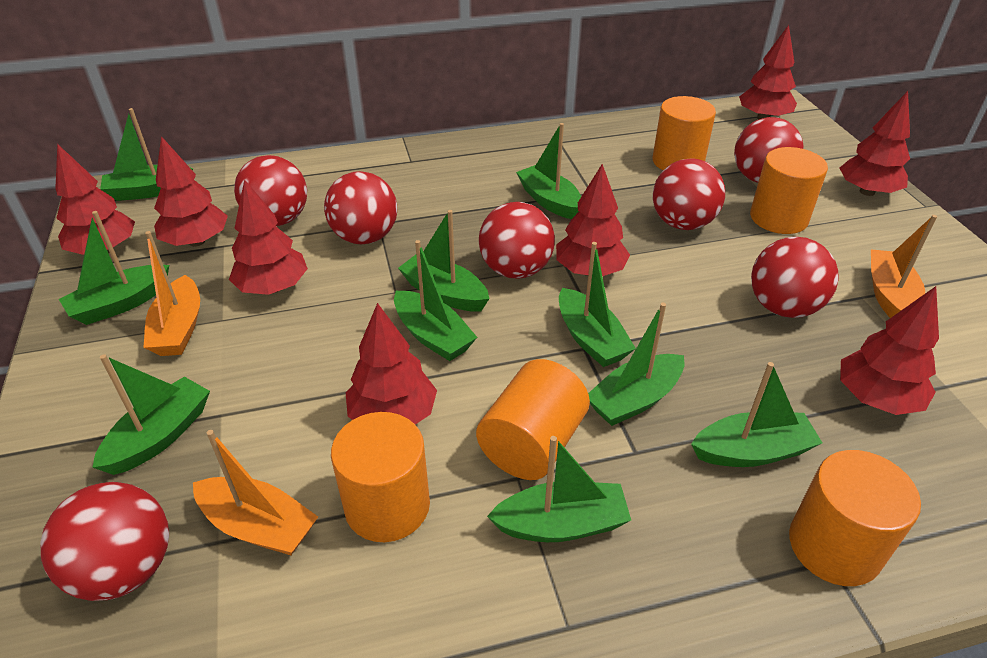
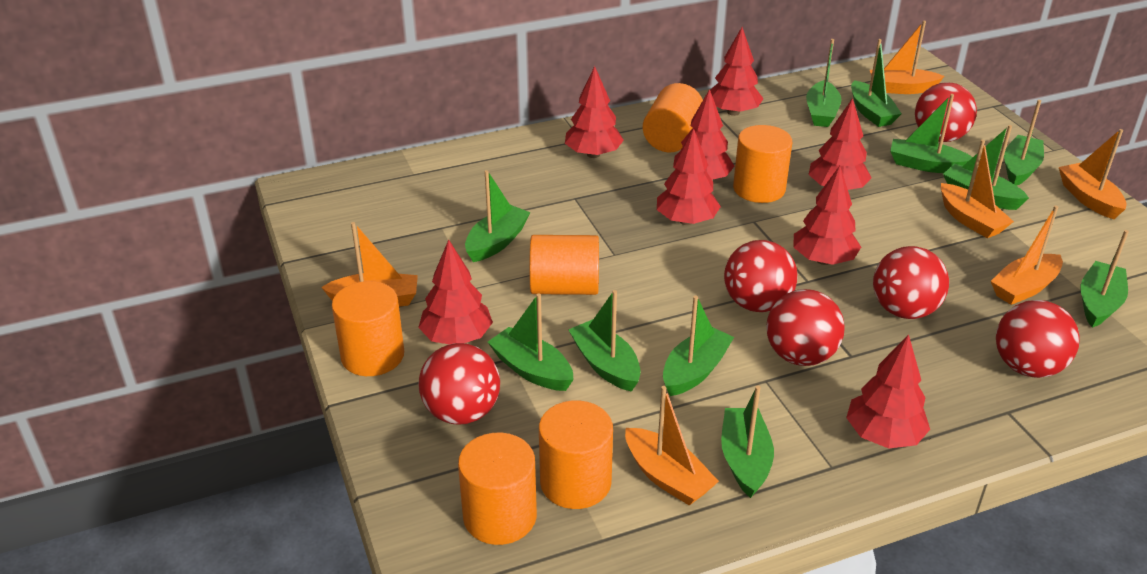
green boat: 10 -> 11
orange boat: 3 -> 6
orange cylinder: 5 -> 6
red ball: 7 -> 6

